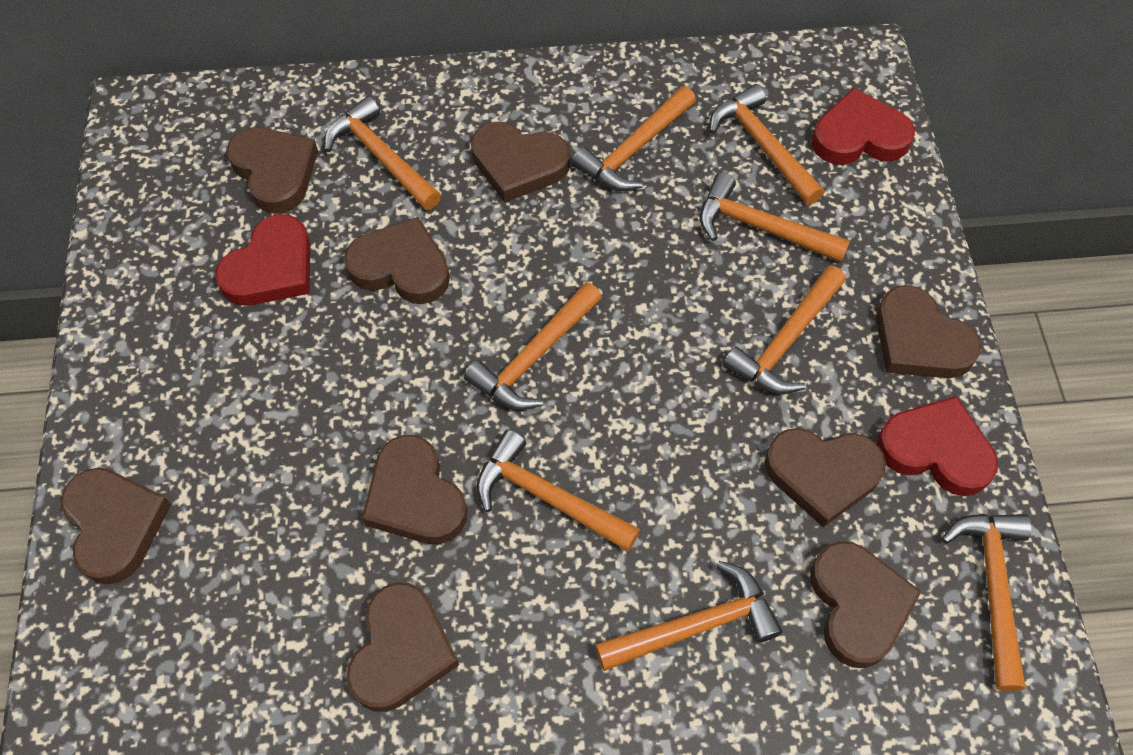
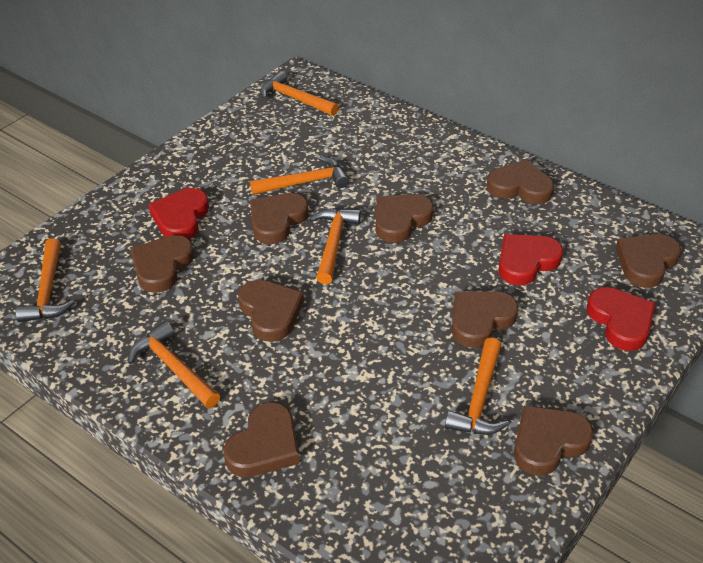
orange hammer: 9 -> 6

